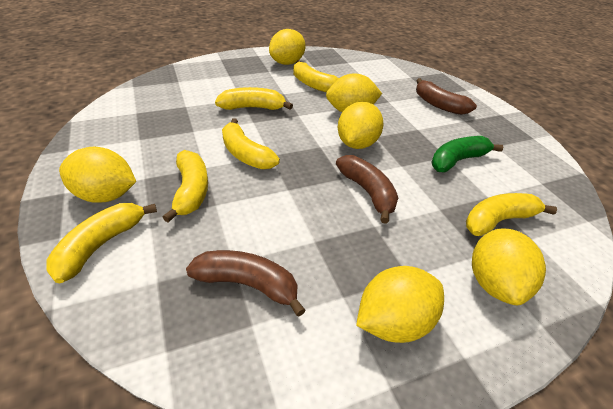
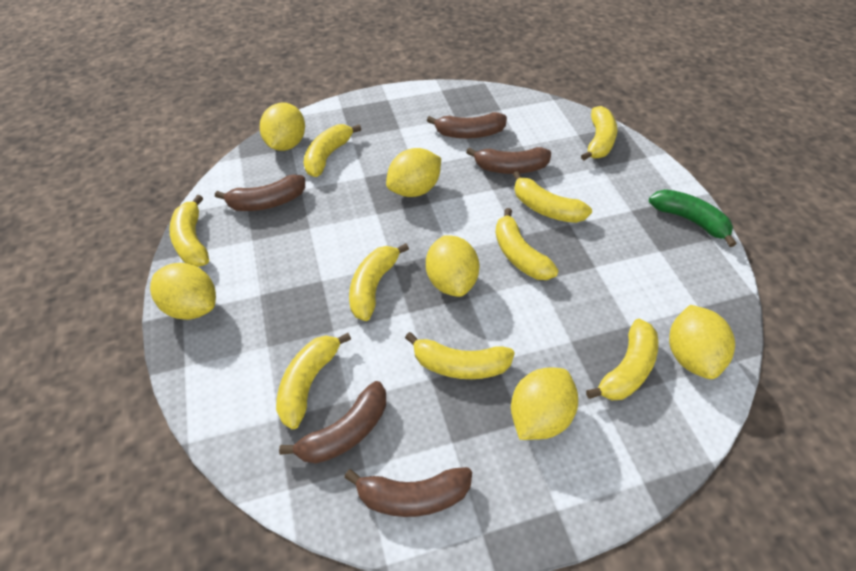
brown banana: 3 -> 5
yellow banana: 6 -> 9

